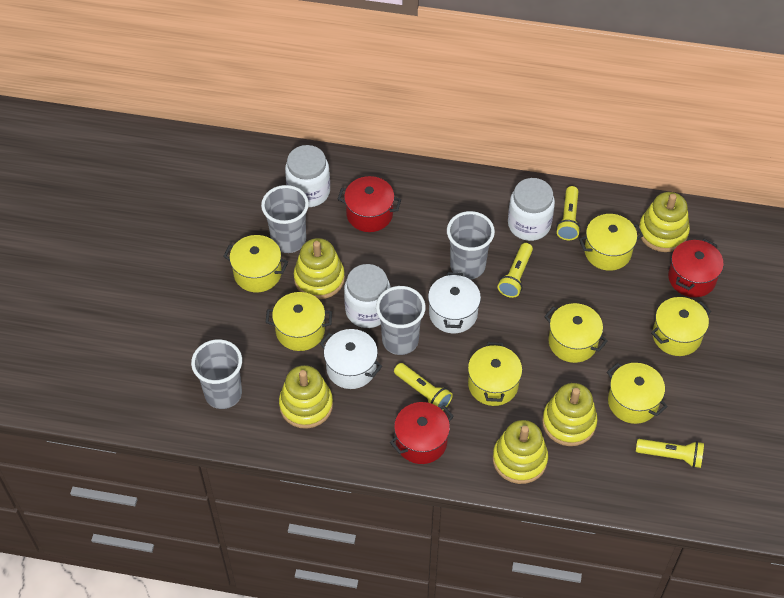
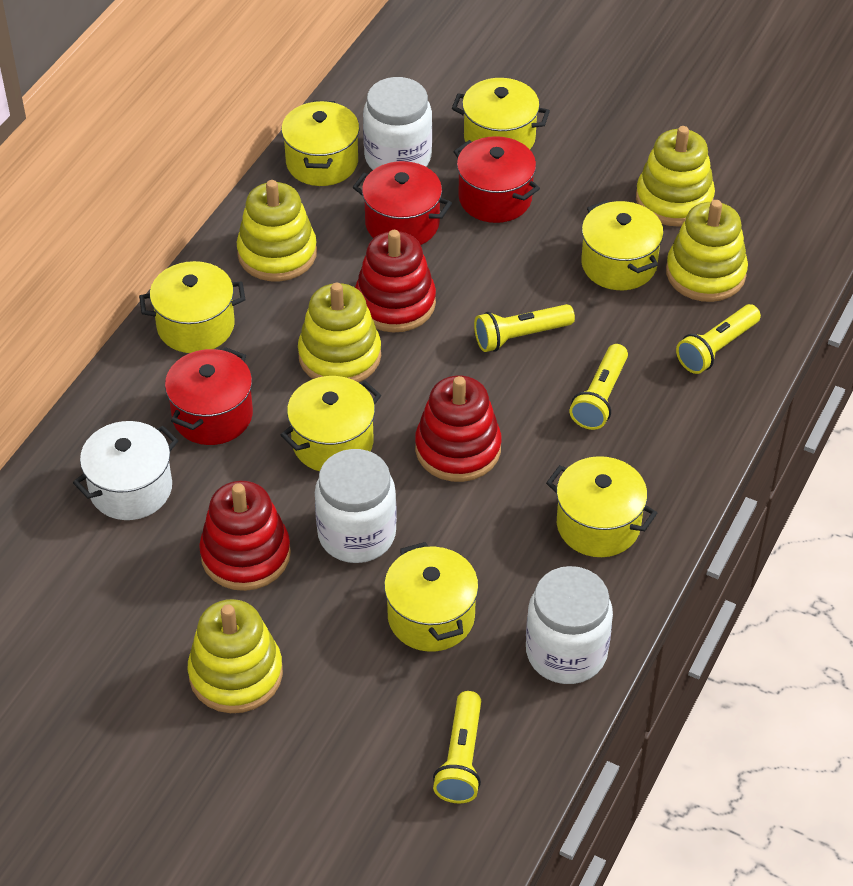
grey cup: 4 -> 0
red stacking toy: 0 -> 3
white pot: 2 -> 1

